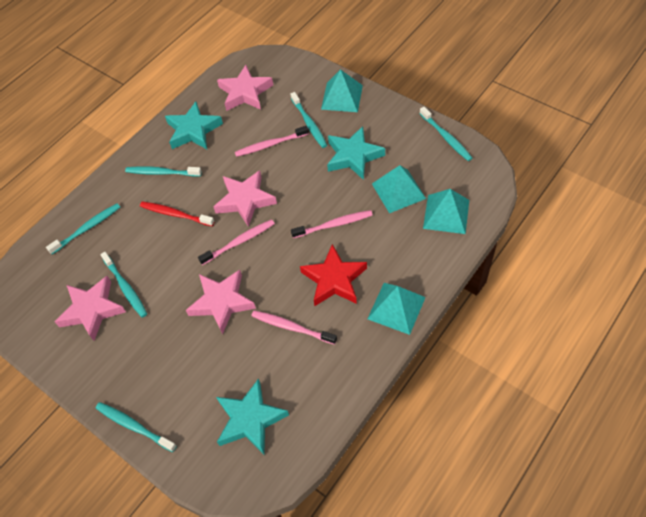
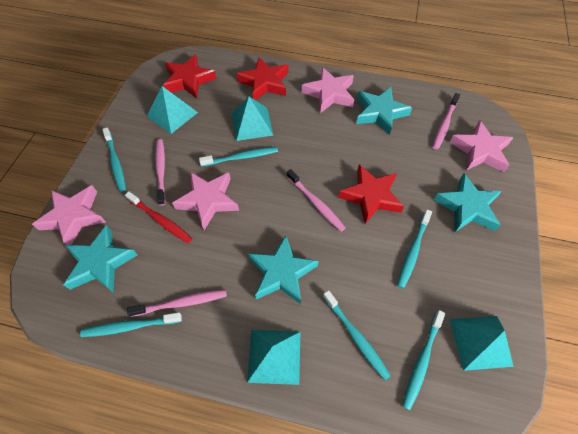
red star: 1 -> 3
turquoise star: 3 -> 4

